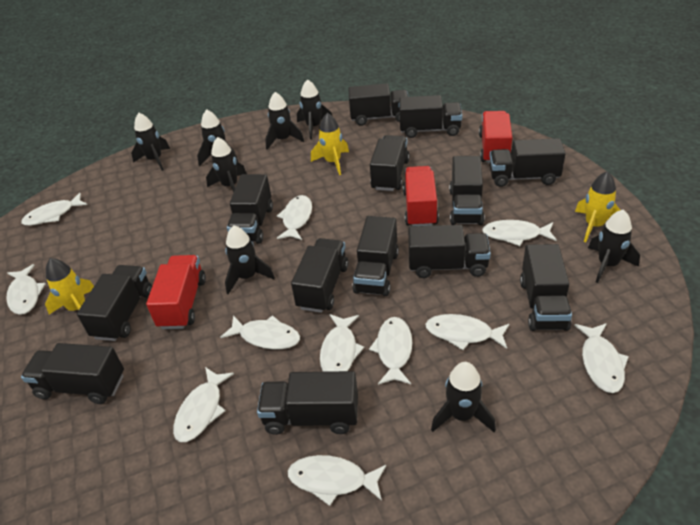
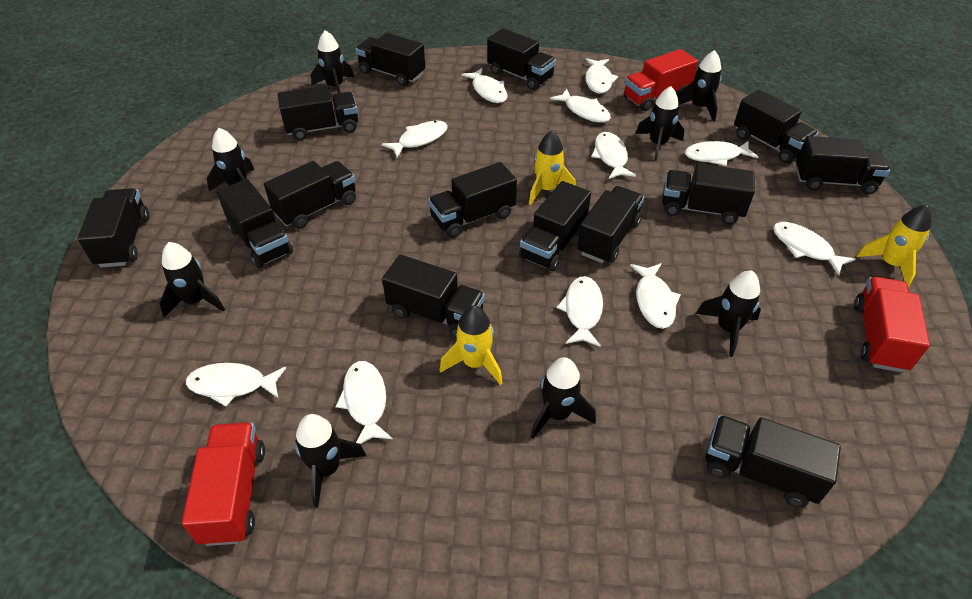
black truck: 13 -> 14

